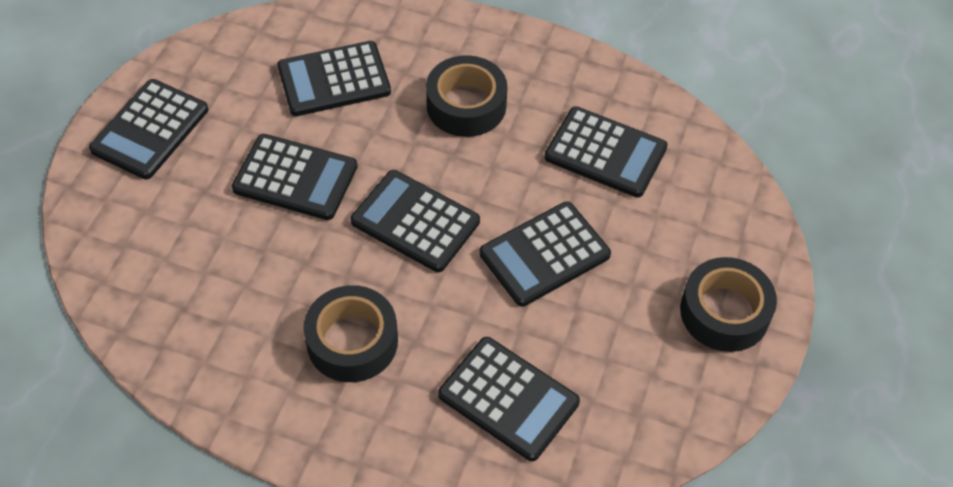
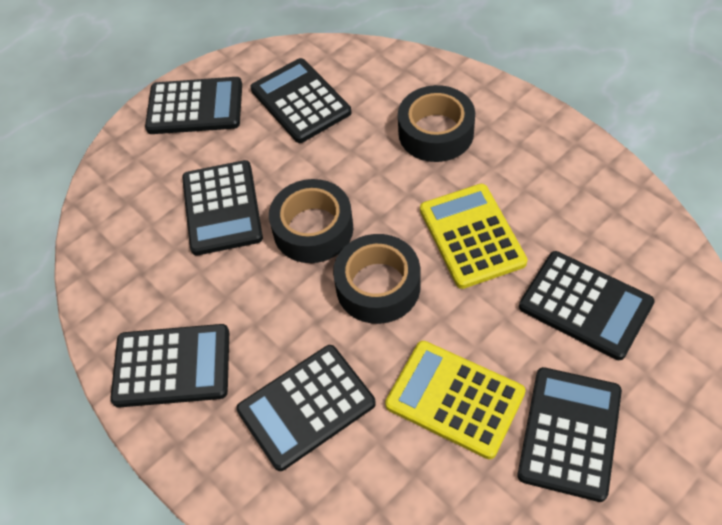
yellow calculator: 0 -> 2

